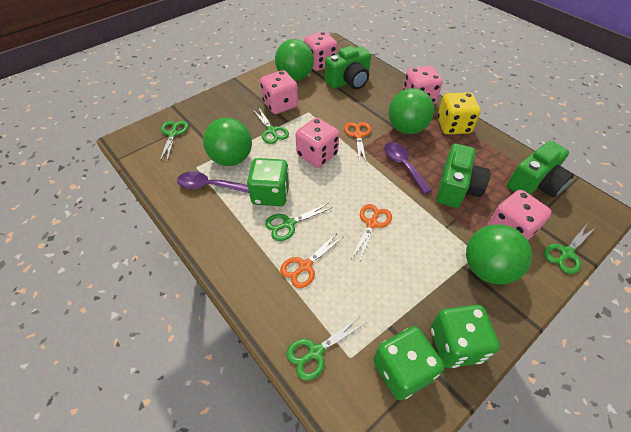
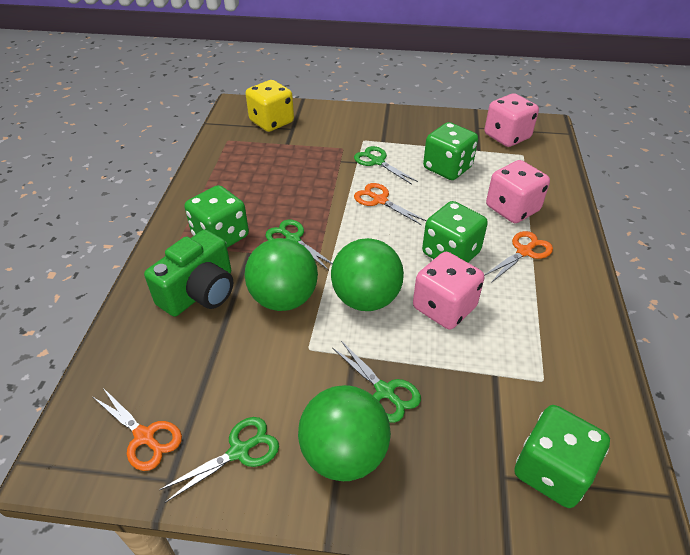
green ball: 4 -> 3
green camera: 3 -> 1
green dice: 3 -> 4
green scissors: 5 -> 4
pink dice: 5 -> 3
purple spoon: 2 -> 0

